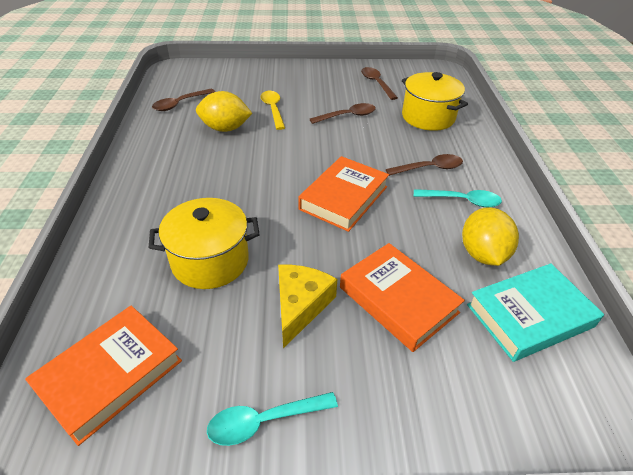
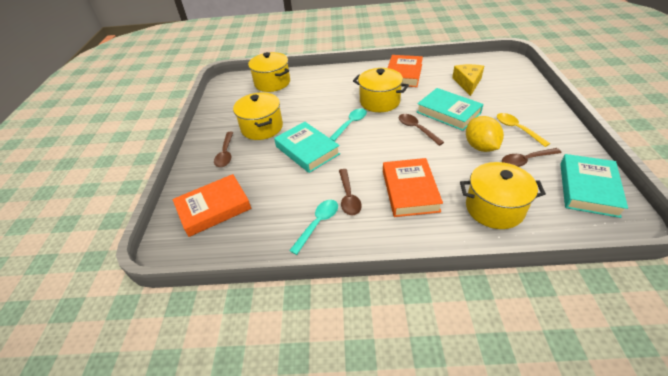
turquoise book: 1 -> 3
yellow lemon: 2 -> 1
yellow pot: 2 -> 4

